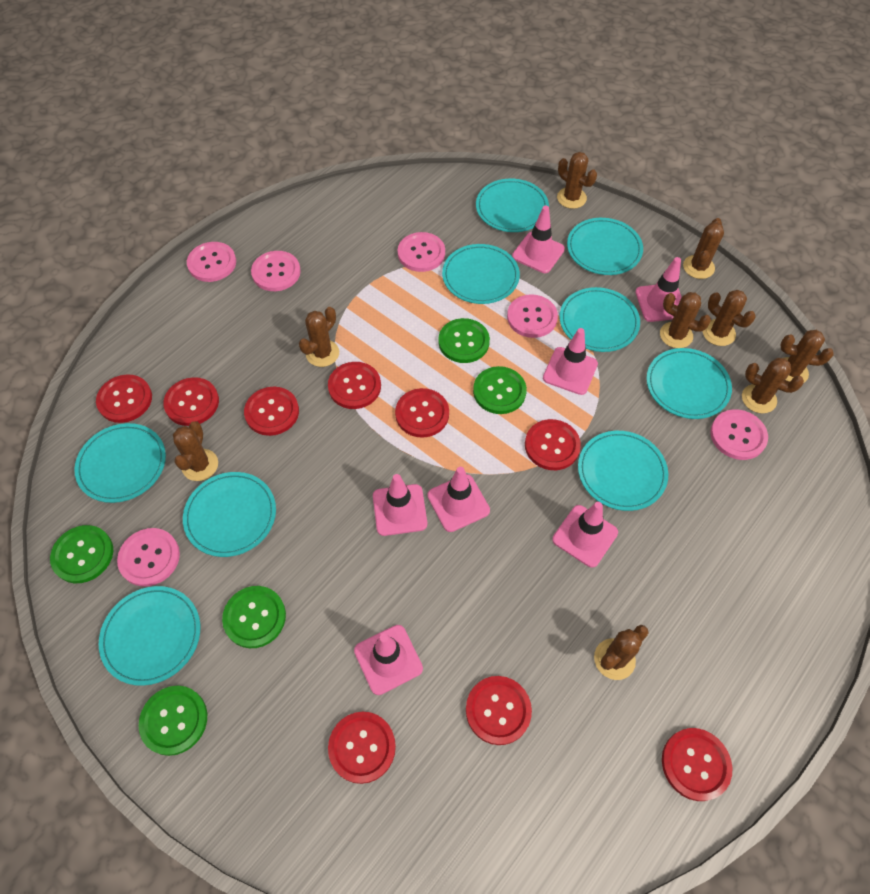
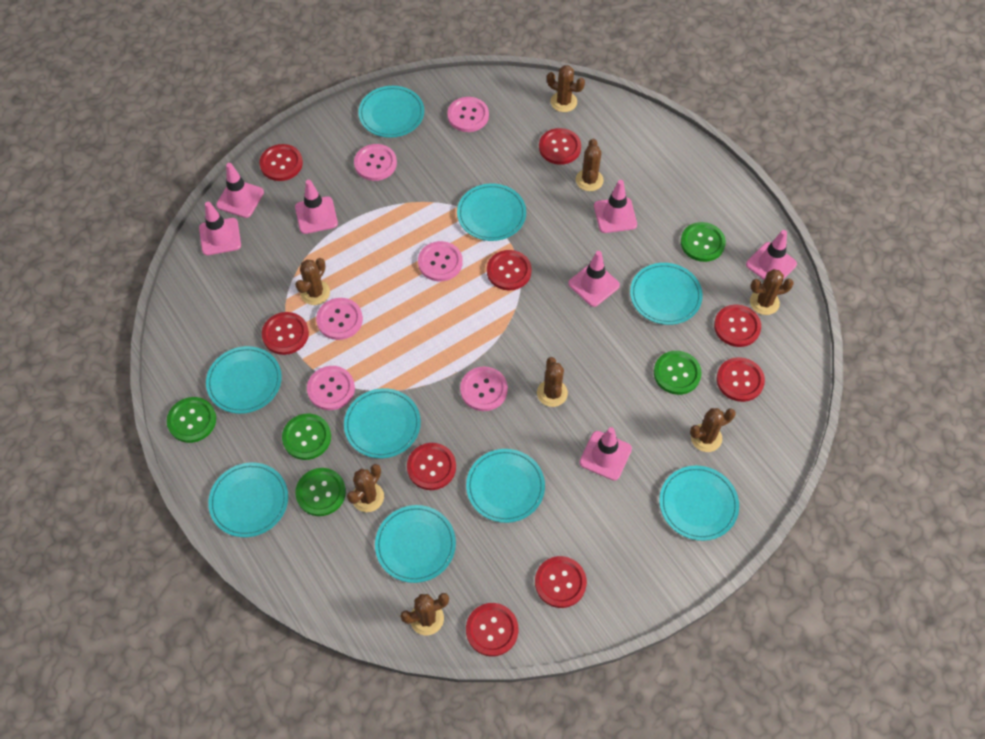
brown cactus: 9 -> 8

